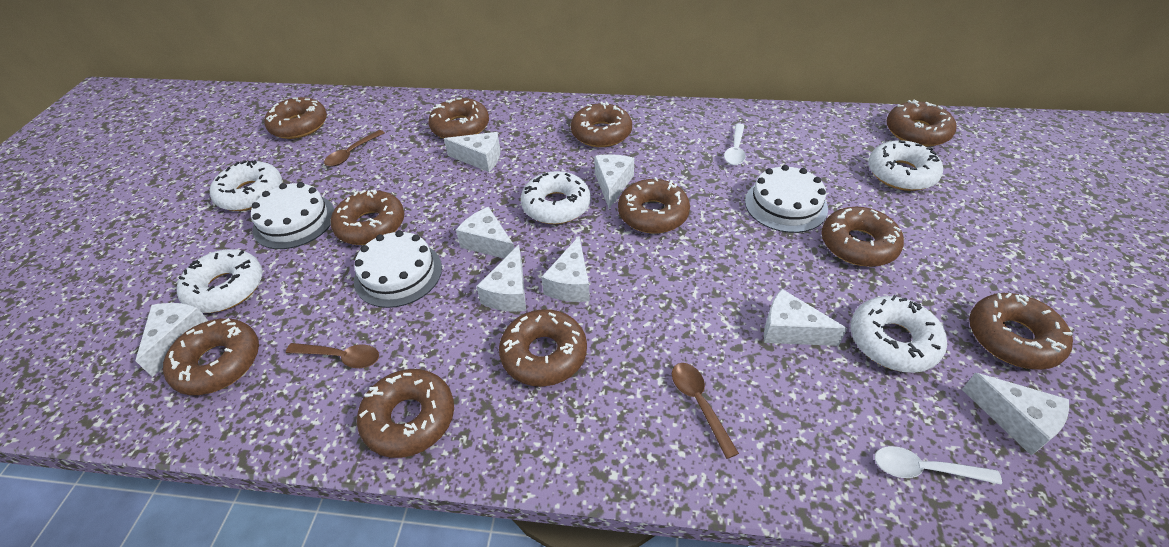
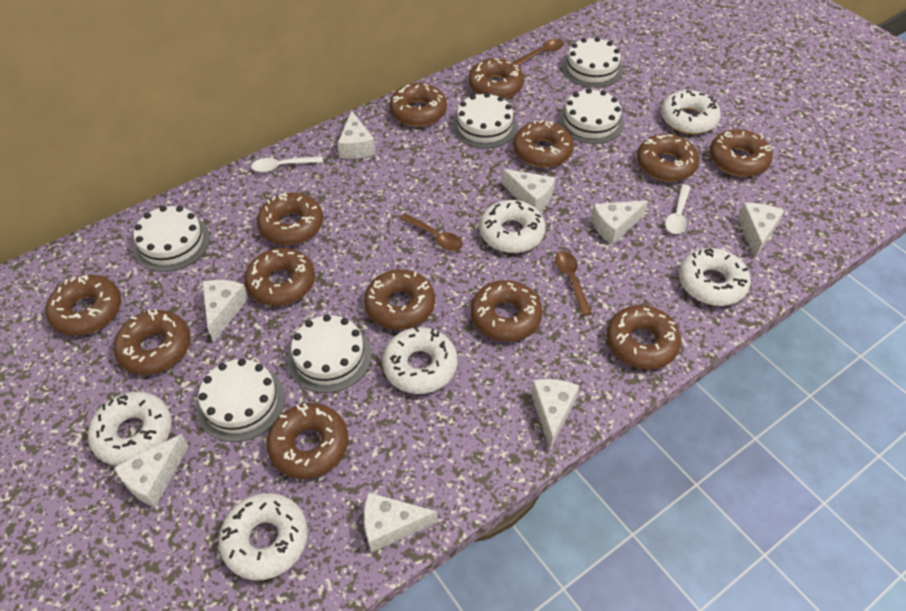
brown donut: 11 -> 13
white cake: 3 -> 6
white donut: 5 -> 6

